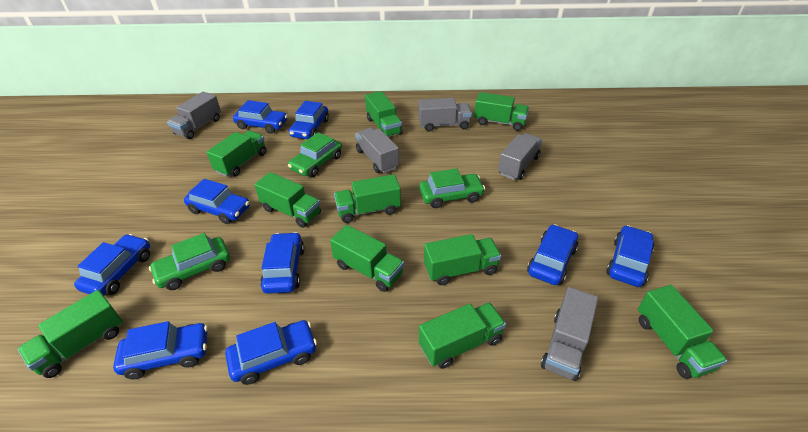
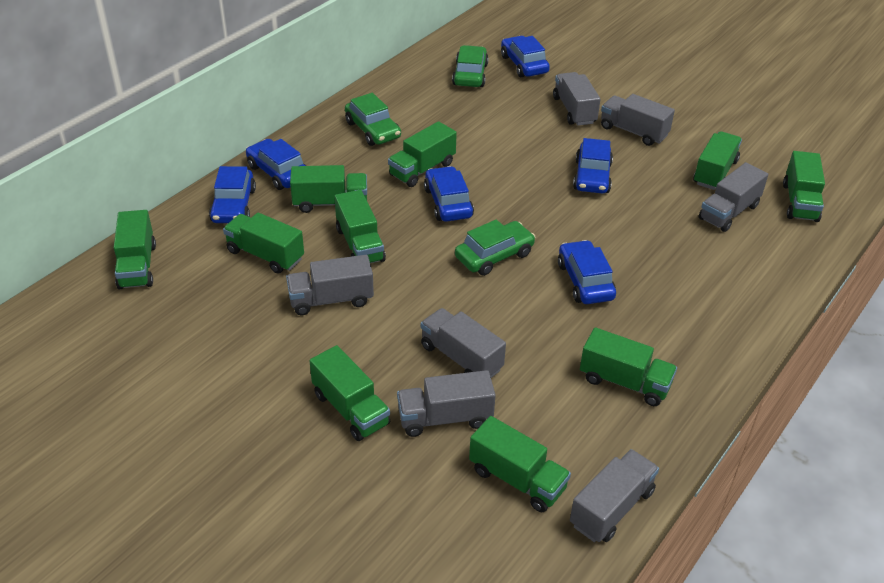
blue car: 9 -> 6
grey truck: 5 -> 7

